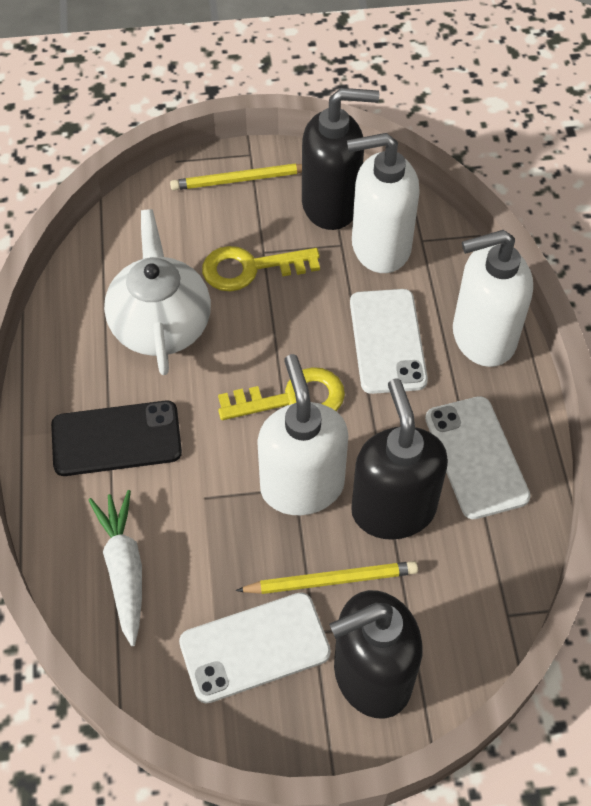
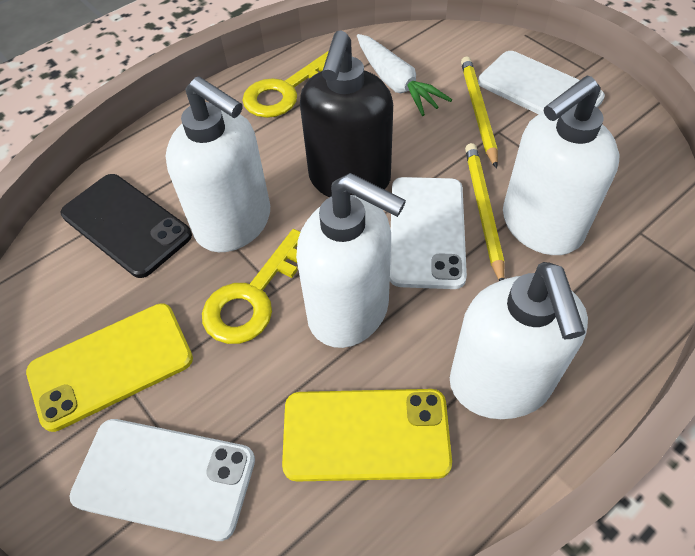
black soap dispenser: 3 -> 1
white soap dispenser: 3 -> 4
white teapot: 1 -> 0
yellow phone: 0 -> 2

